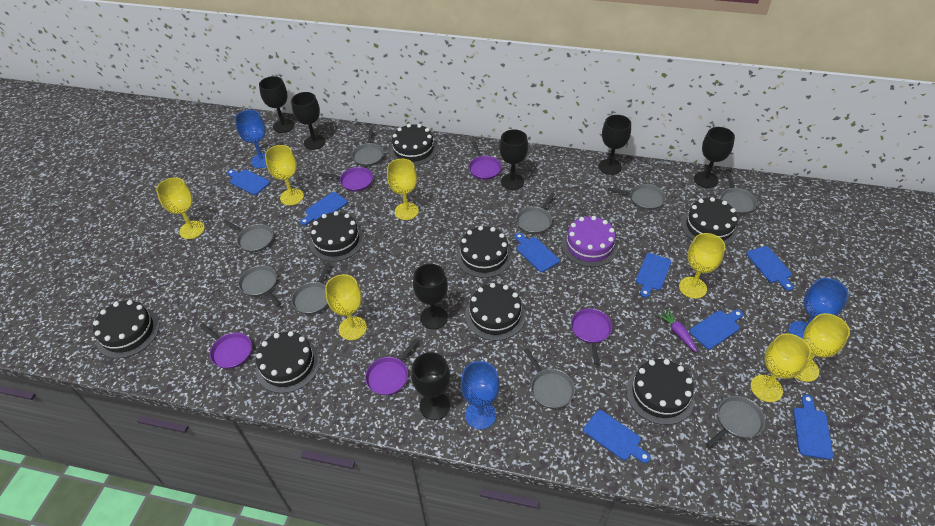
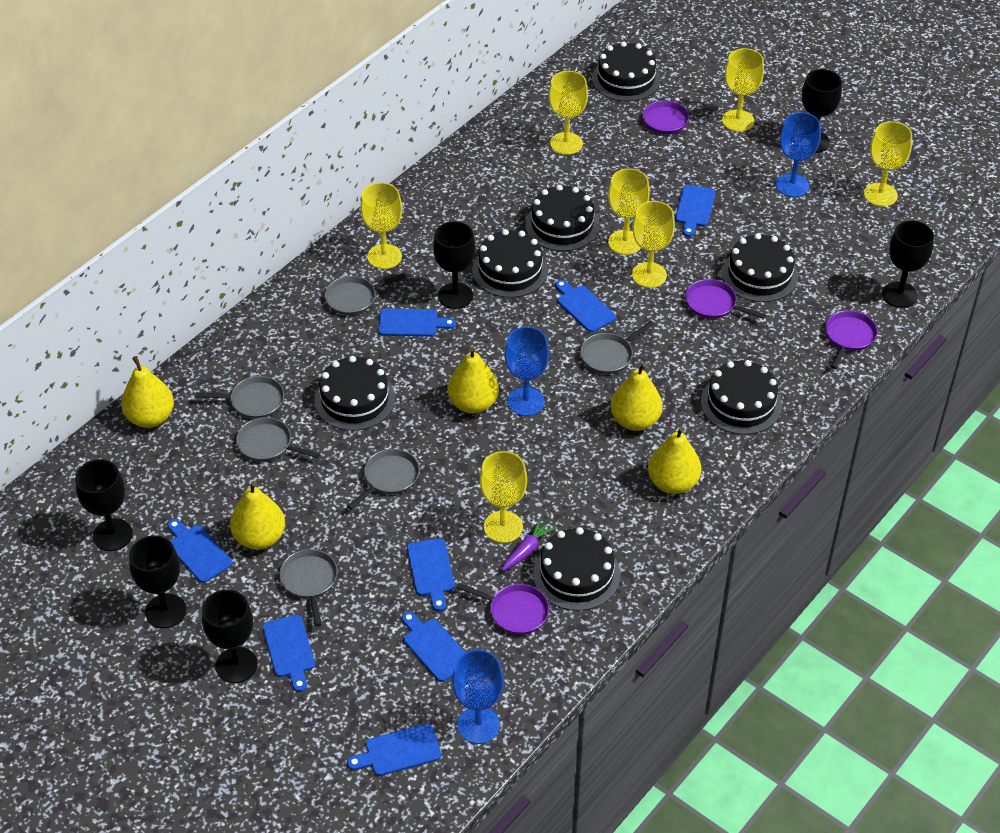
black cake: 8 -> 7
black goblet: 7 -> 6
grey pan: 9 -> 6
purple cake: 1 -> 0
purple pan: 5 -> 4
yellow pear: 0 -> 5

